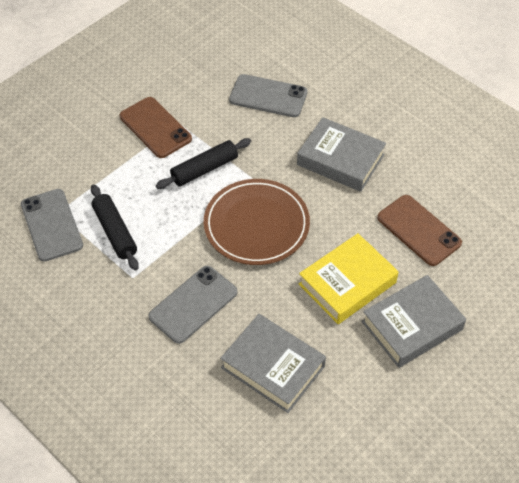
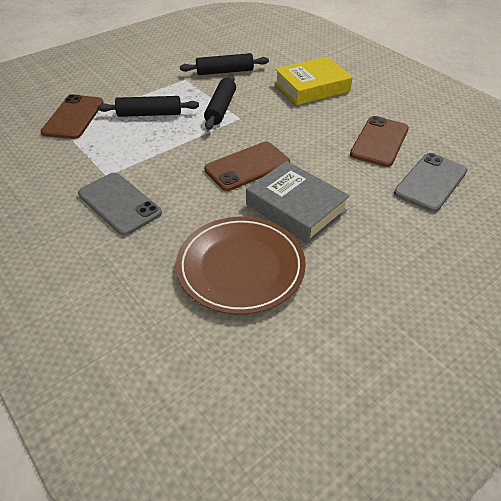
black rolling pin: 2 -> 3
brown phone: 2 -> 3
grey book: 3 -> 1
grey phone: 3 -> 2

